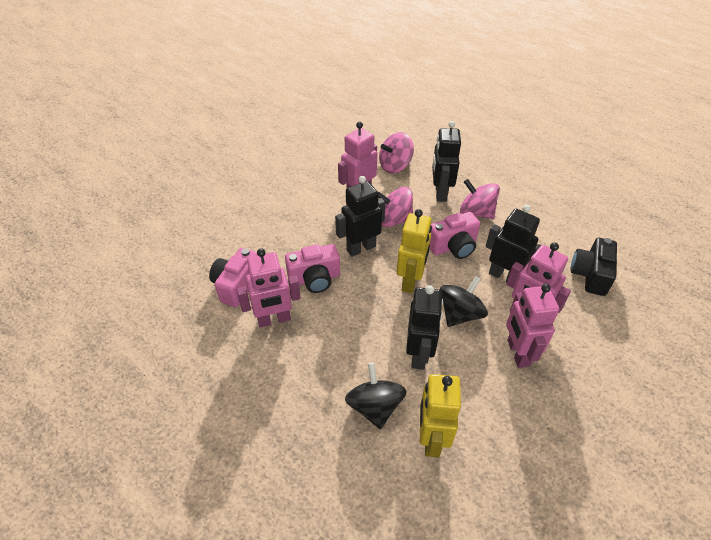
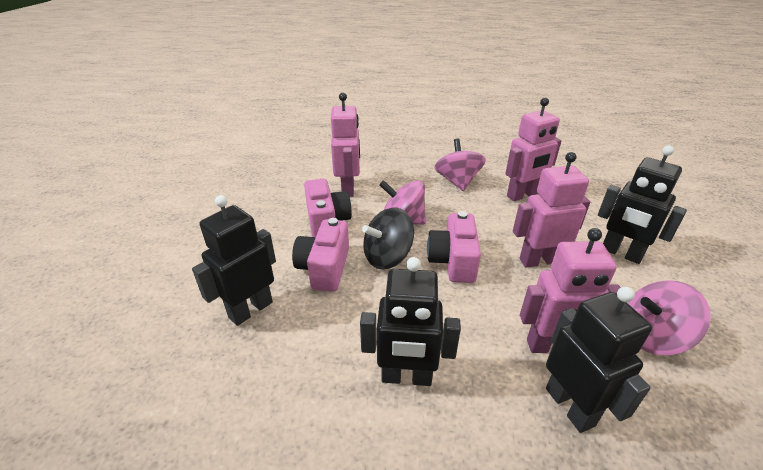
black camera: 1 -> 0
black spinning top: 2 -> 1
yellow robot: 2 -> 0

